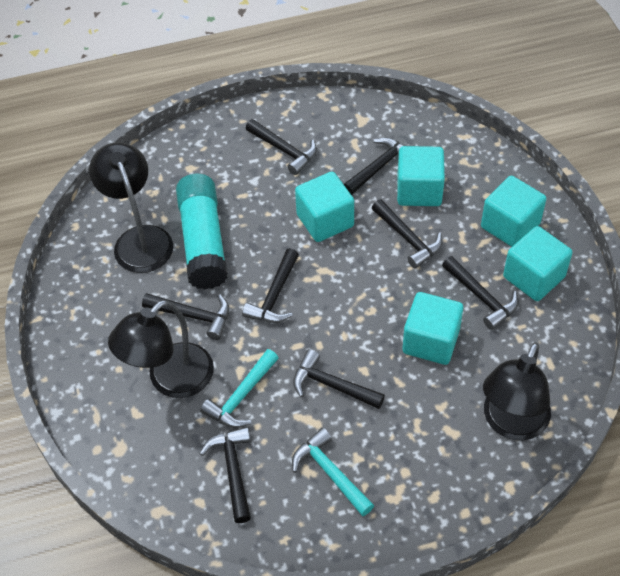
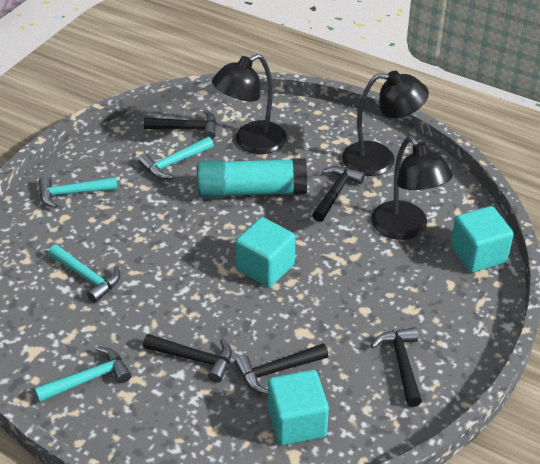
black hammer: 8 -> 5
turquoise cube: 5 -> 3
turquoise hammer: 2 -> 4

